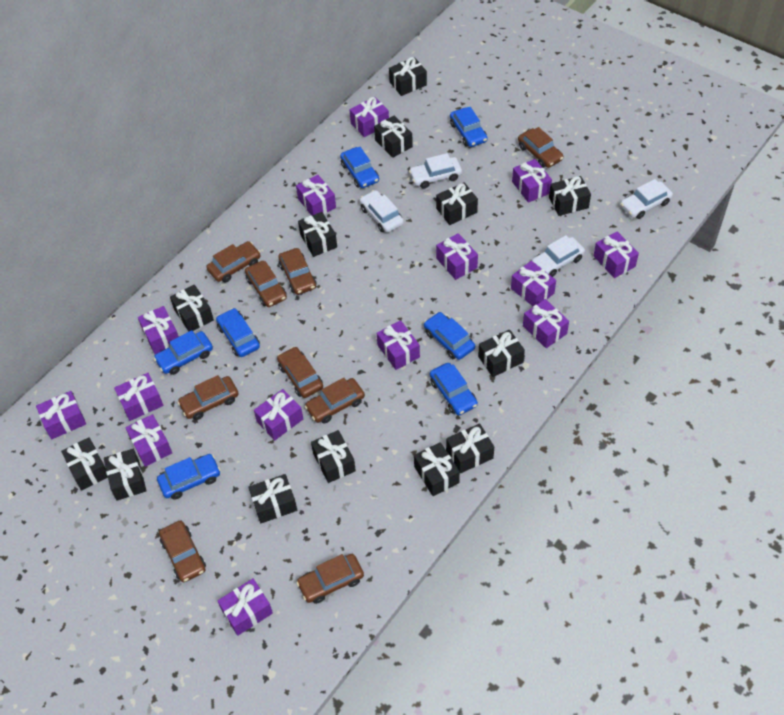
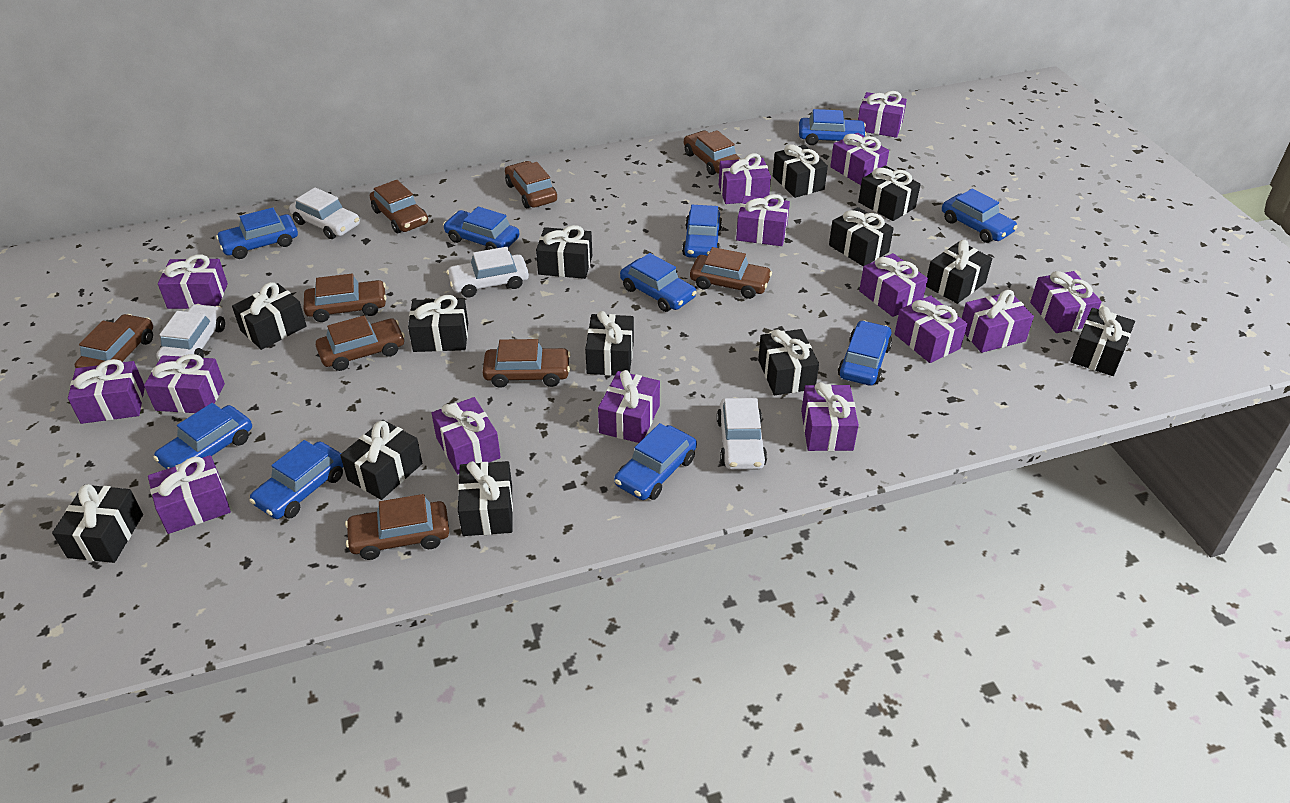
blue car: 7 -> 10
purple gift: 14 -> 15

